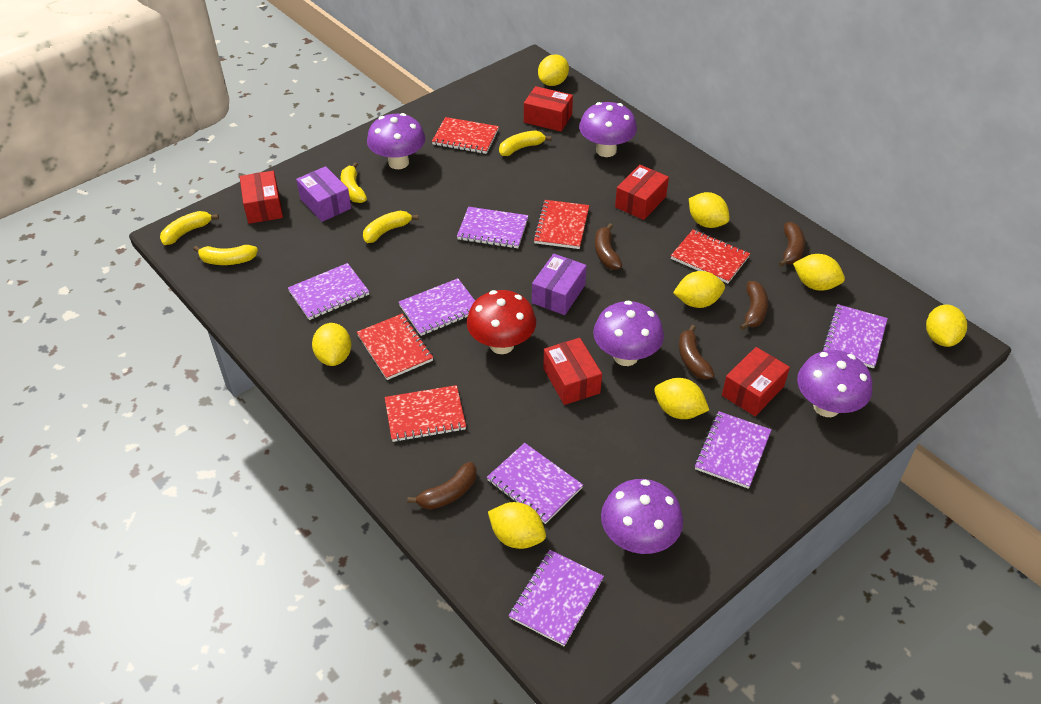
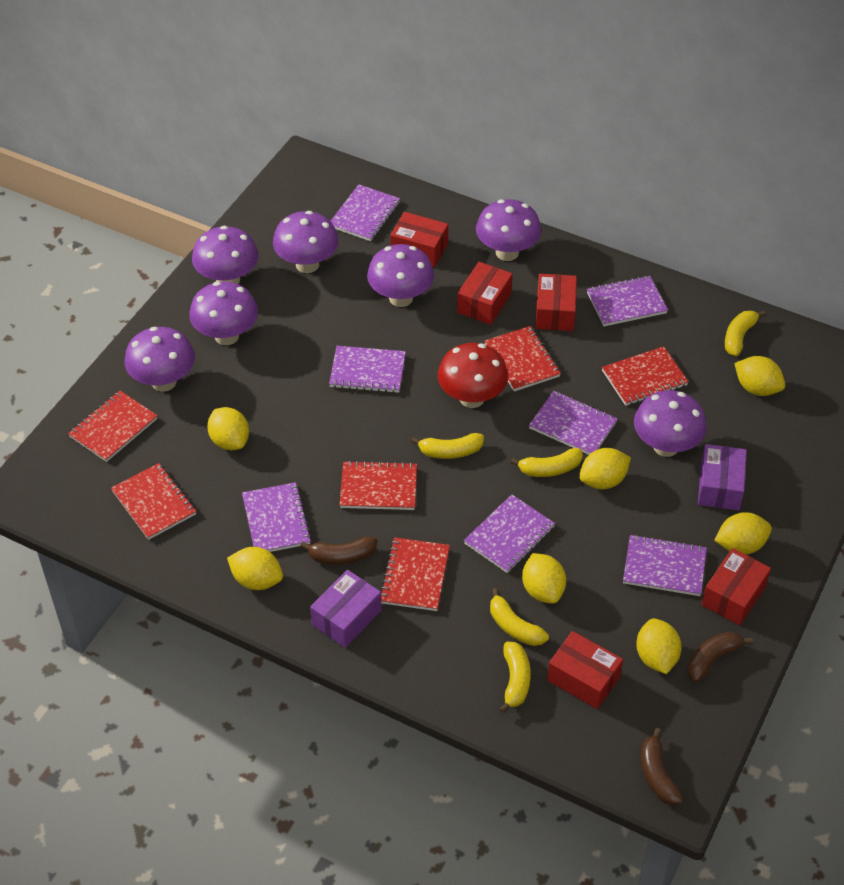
brown banana: 5 -> 3
purple mushroom: 5 -> 7
red notebook: 5 -> 6
yellow lemon: 8 -> 7

